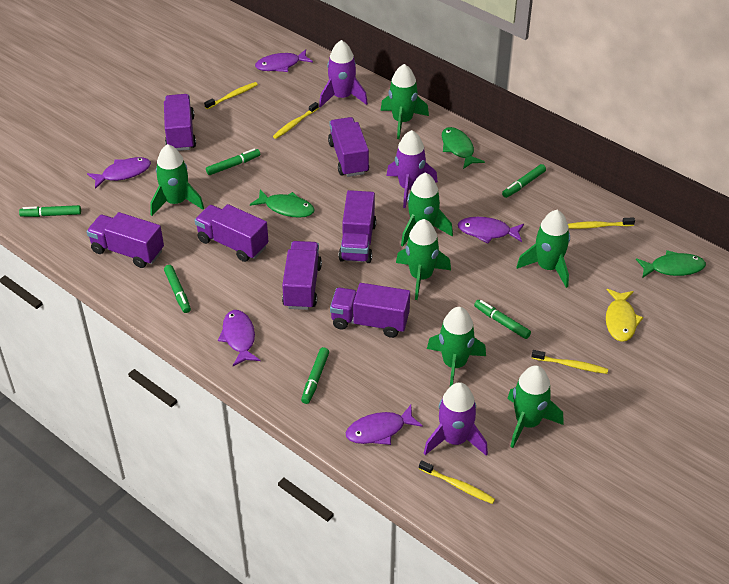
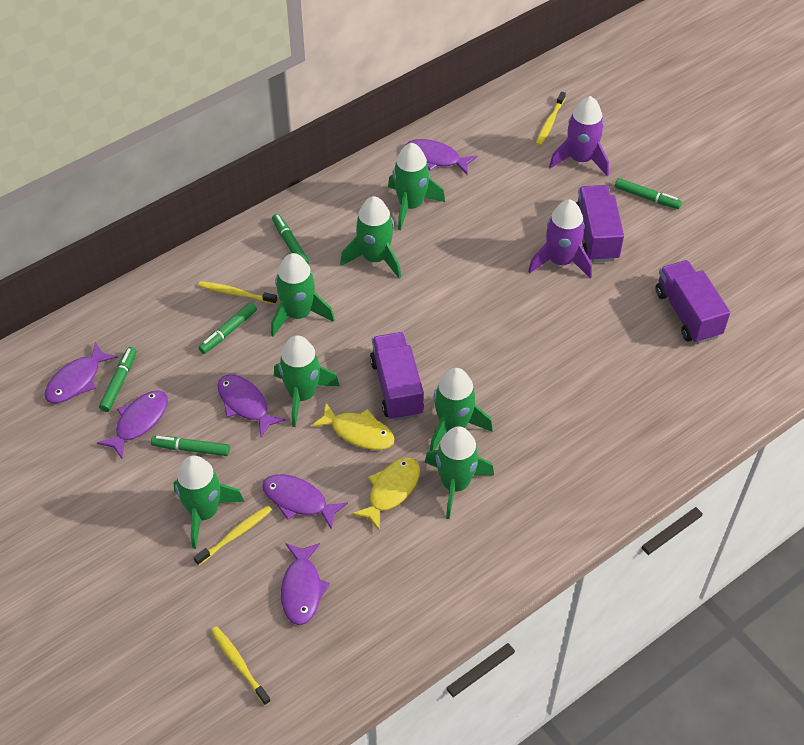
green fish: 3 -> 0
green marker: 6 -> 5
purple fish: 5 -> 6
purple rocket: 3 -> 2
purple truck: 7 -> 3
yellow fish: 1 -> 2
yellow toothbrush: 5 -> 4

